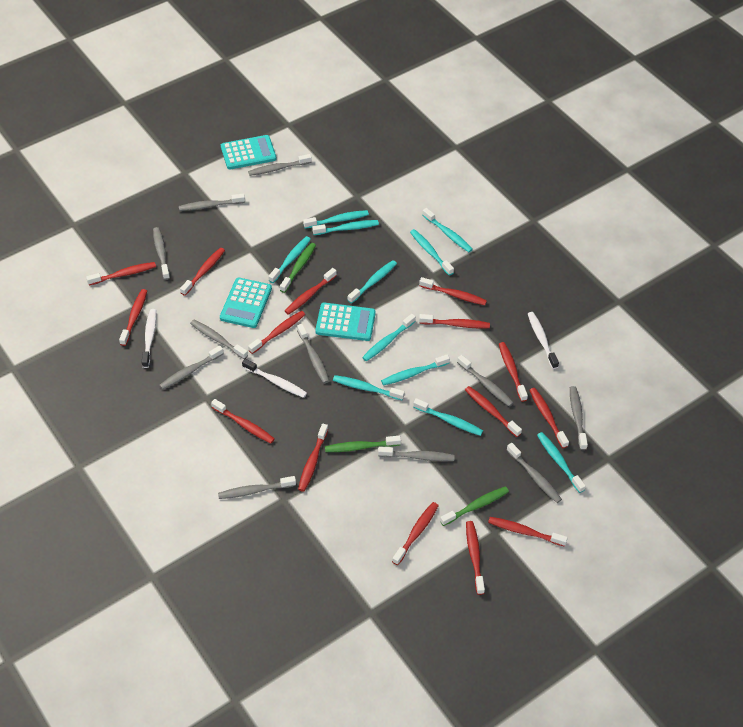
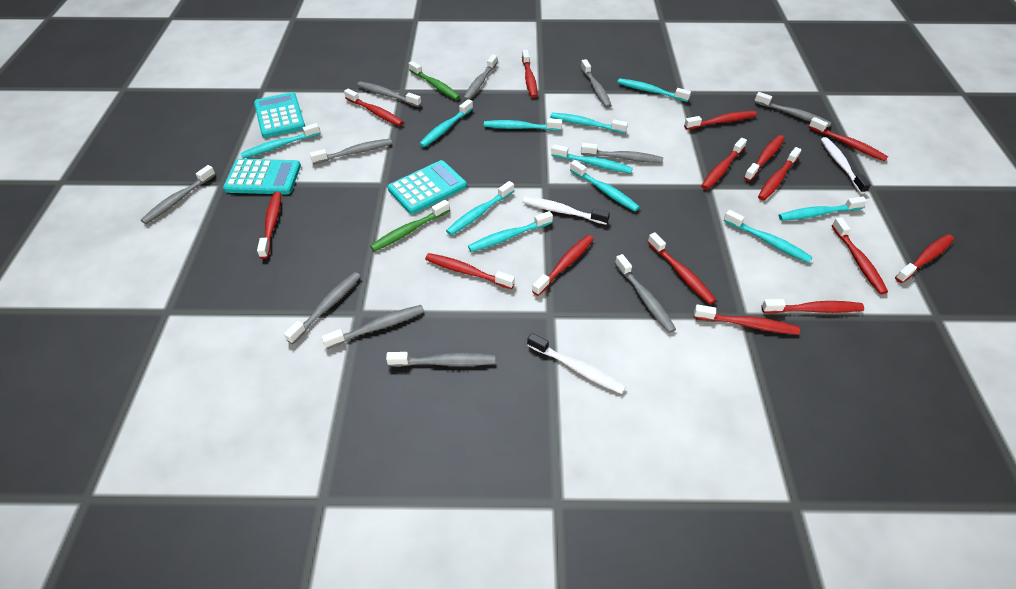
green toothbrush: 3 -> 2

